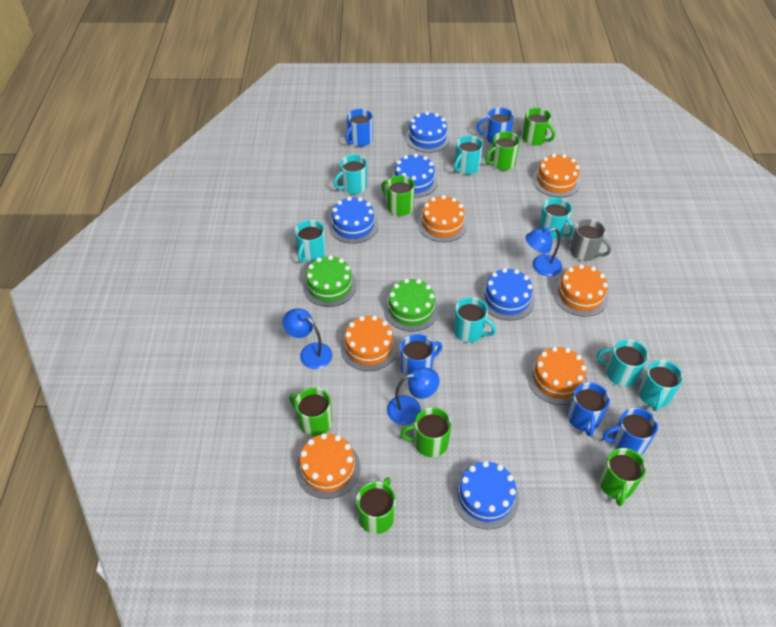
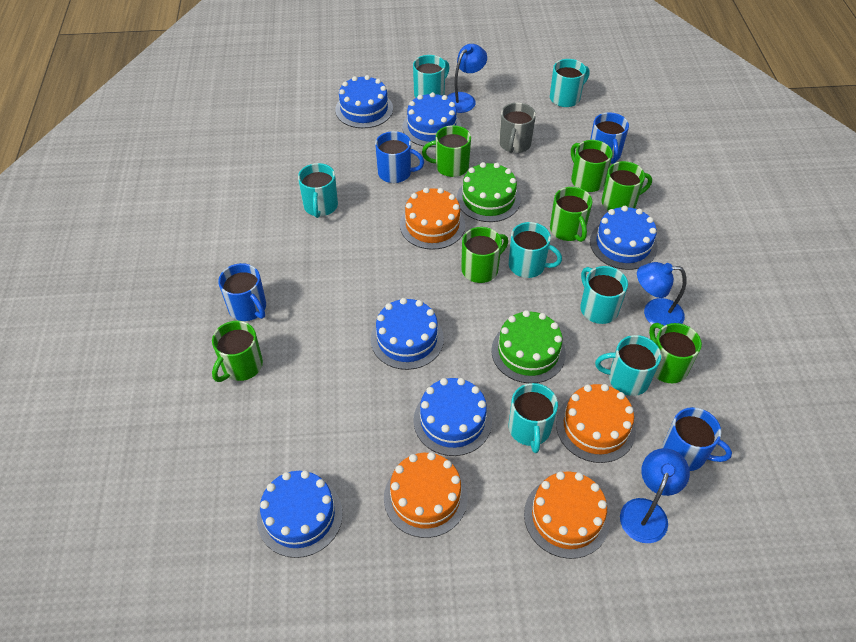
blue cake: 5 -> 6
blue mug: 5 -> 4
orange cake: 6 -> 4

